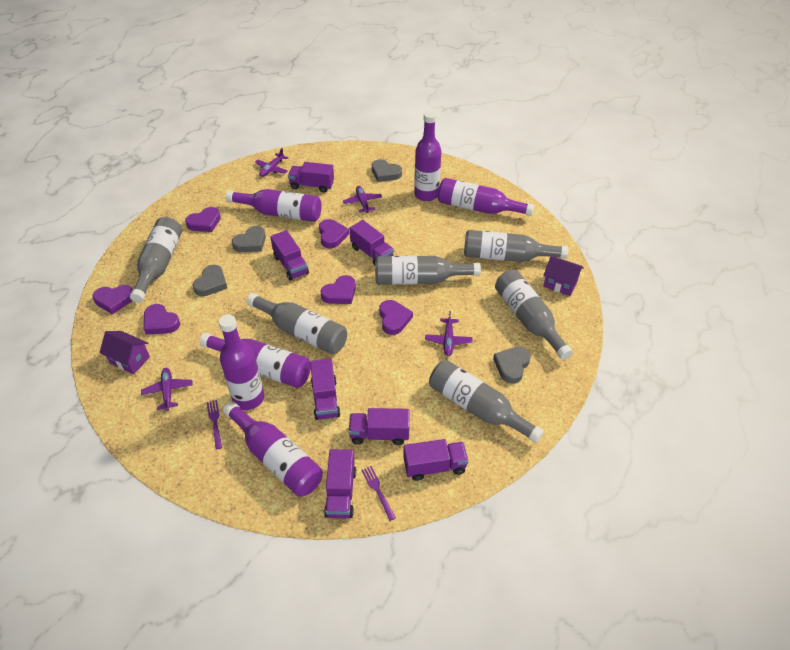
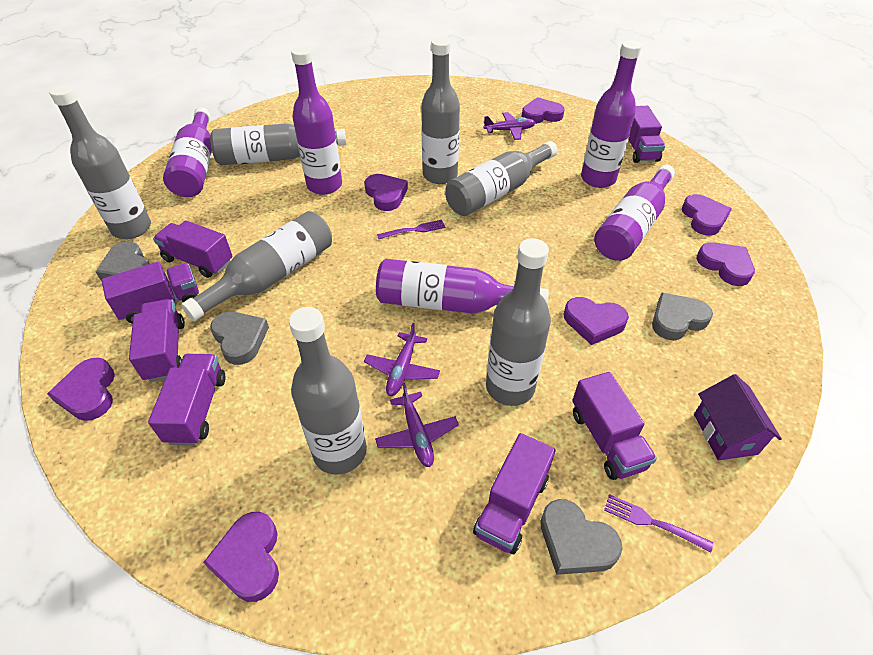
grey bottle: 6 -> 7
purple bottle: 6 -> 5
purple heart: 6 -> 7
purple house: 2 -> 1
purple plane: 4 -> 3

